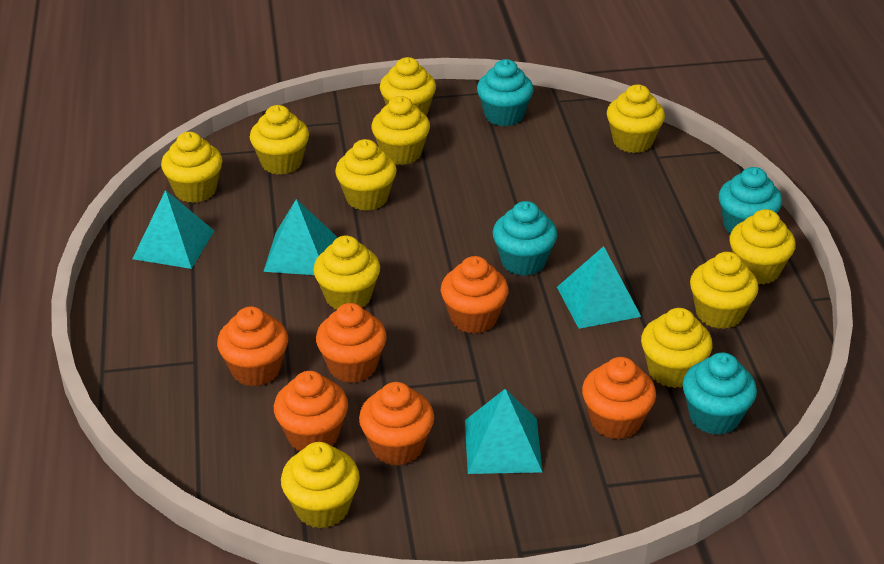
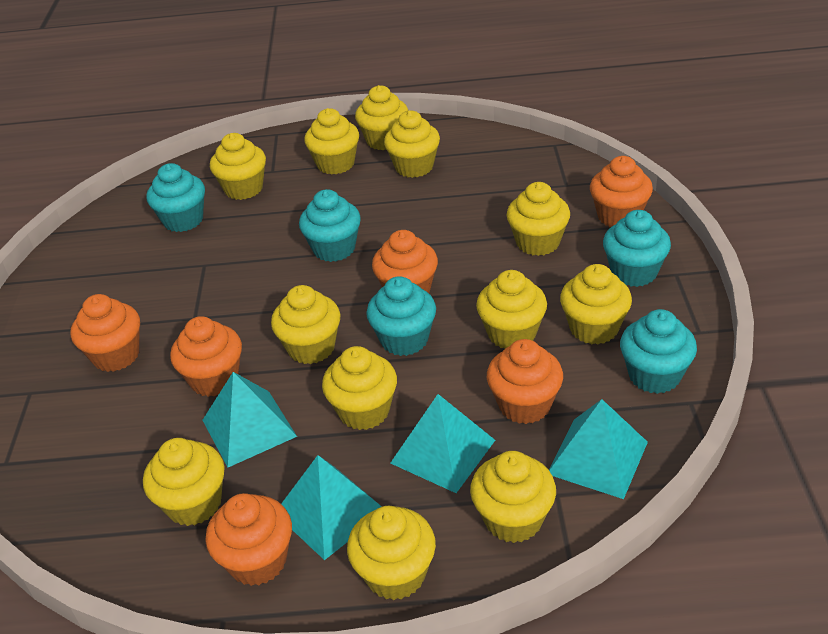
turquoise cupcake: 4 -> 5
yellow cupcake: 11 -> 12

